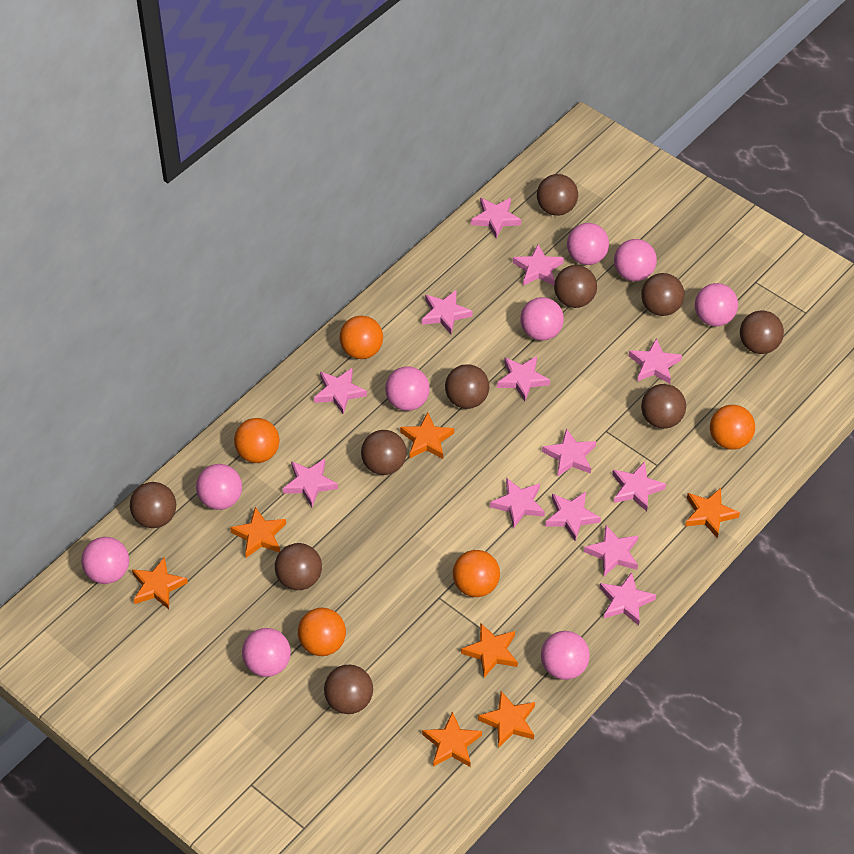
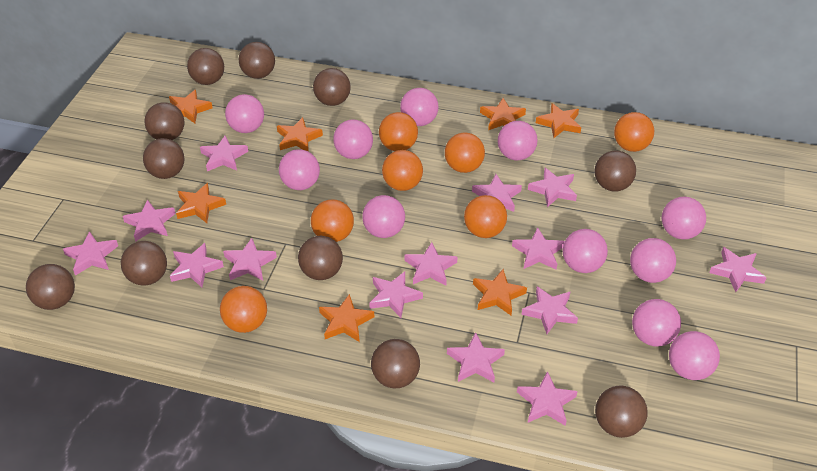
brown ball: 10 -> 11
orange ball: 5 -> 7
pink ball: 9 -> 11
pink star: 13 -> 14

